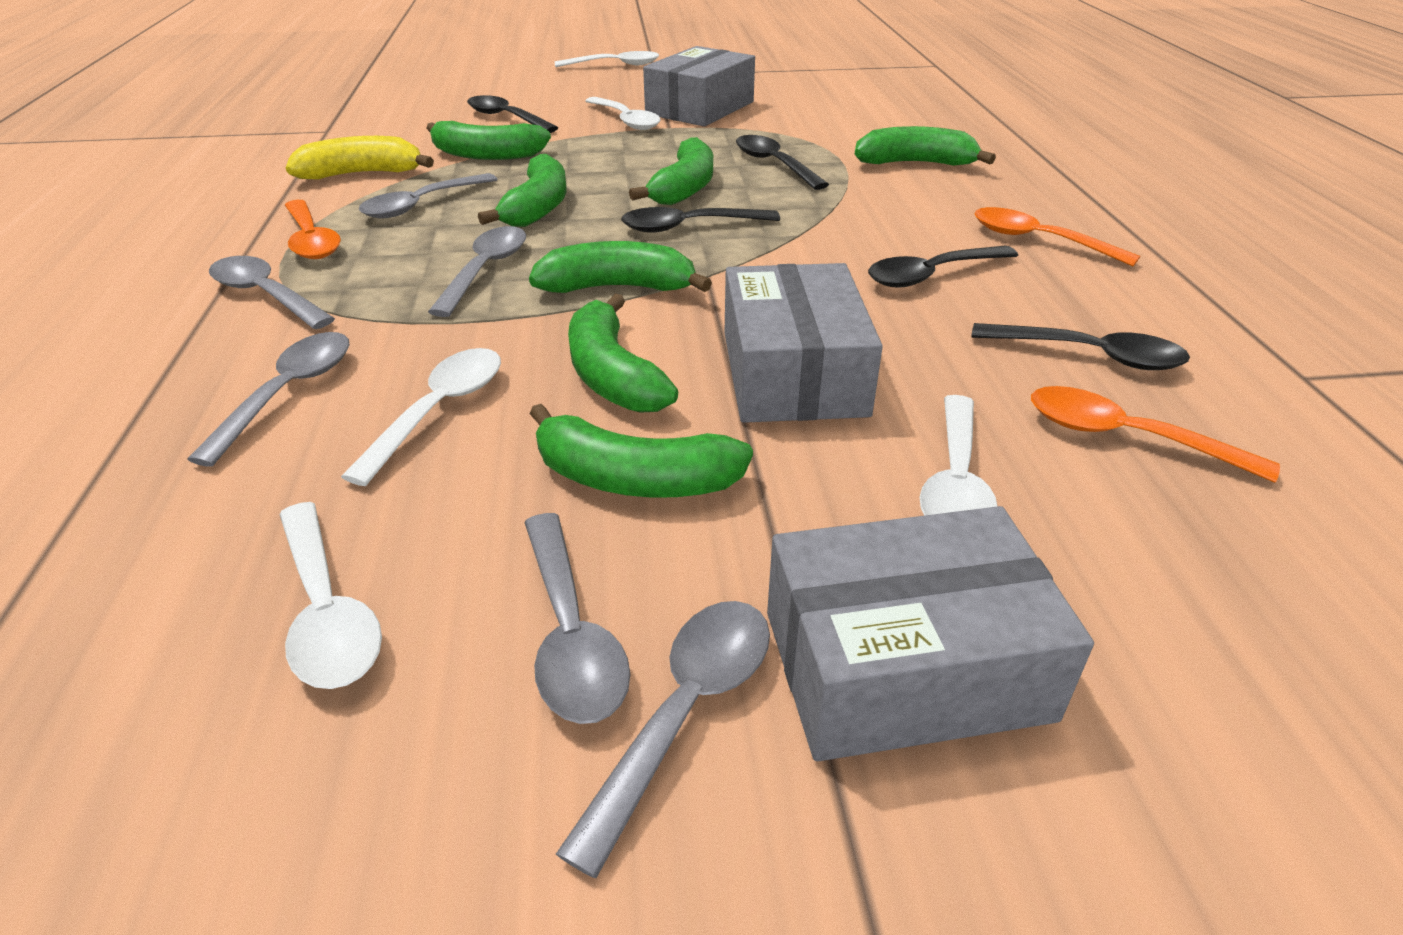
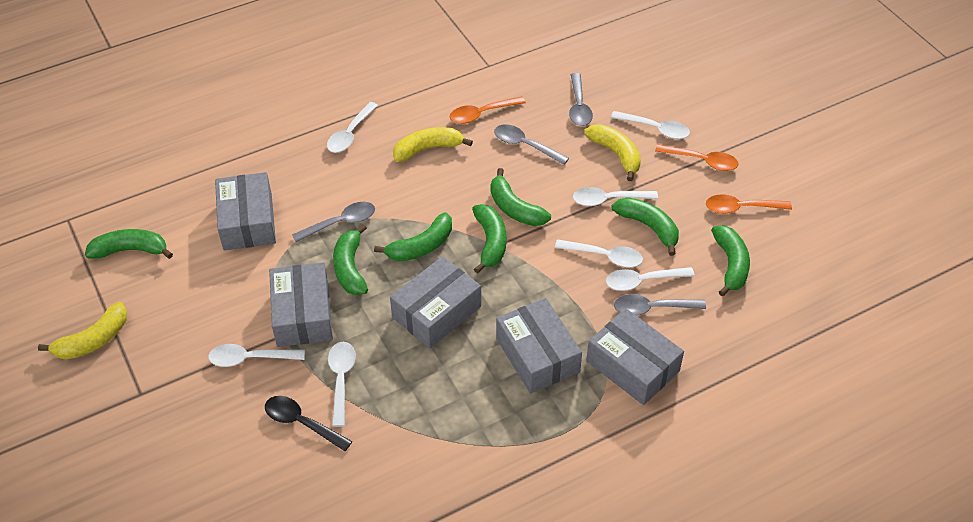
black spoon: 5 -> 1
grey box: 3 -> 5
grey spoon: 6 -> 4
white spoon: 5 -> 7
yellow banana: 1 -> 3

